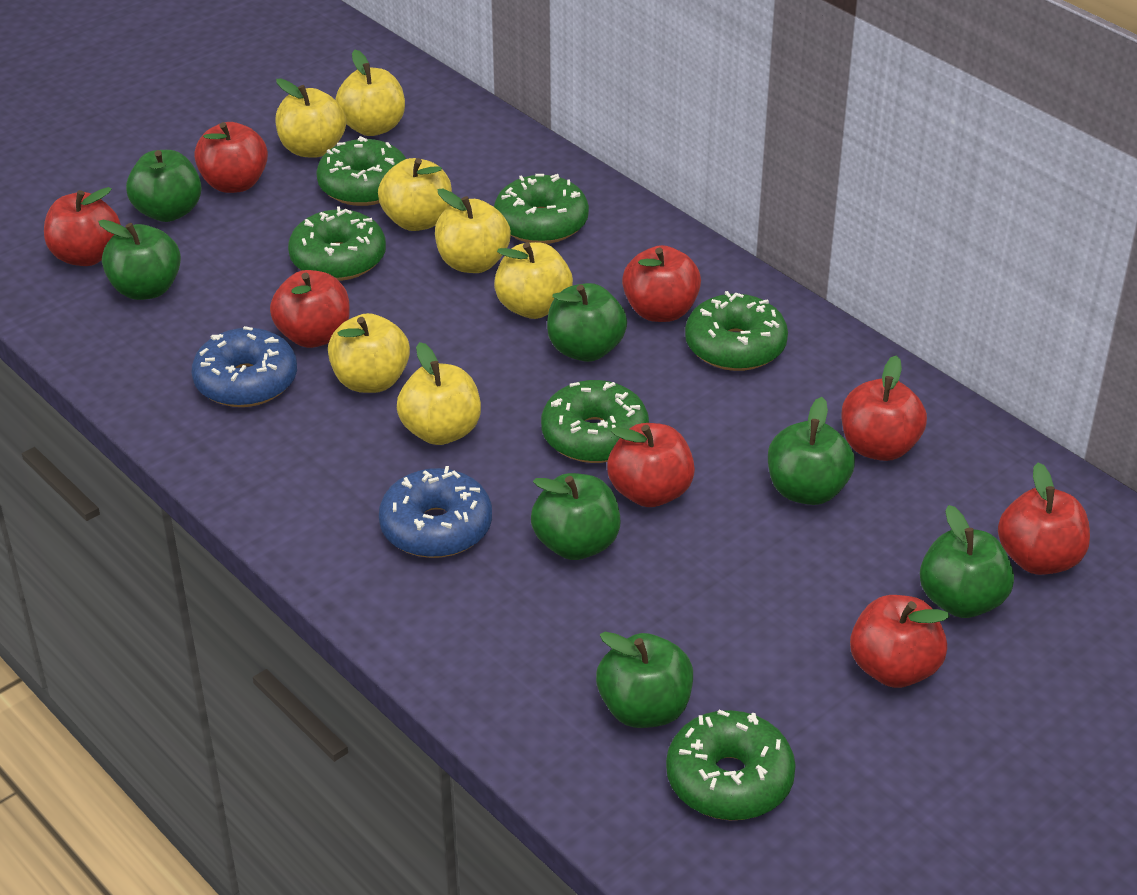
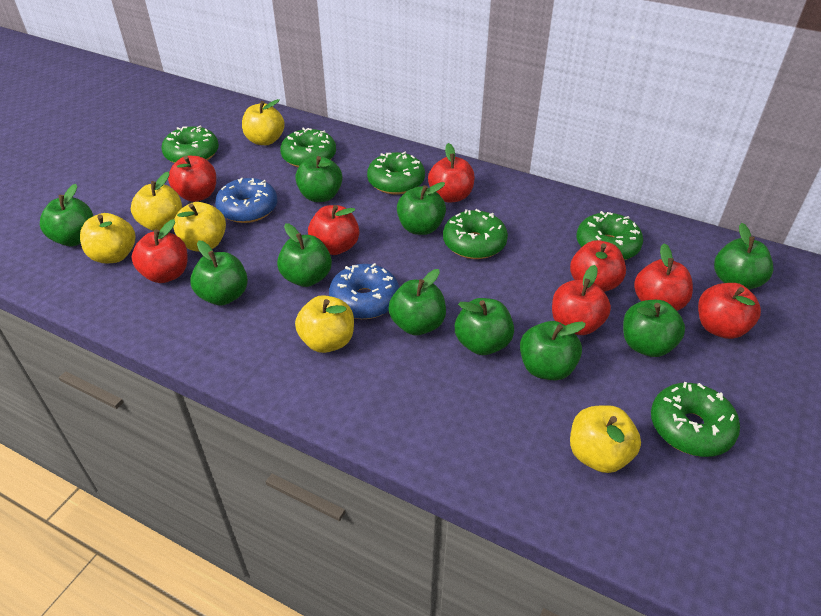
green apple: 7 -> 10
yellow apple: 7 -> 6

